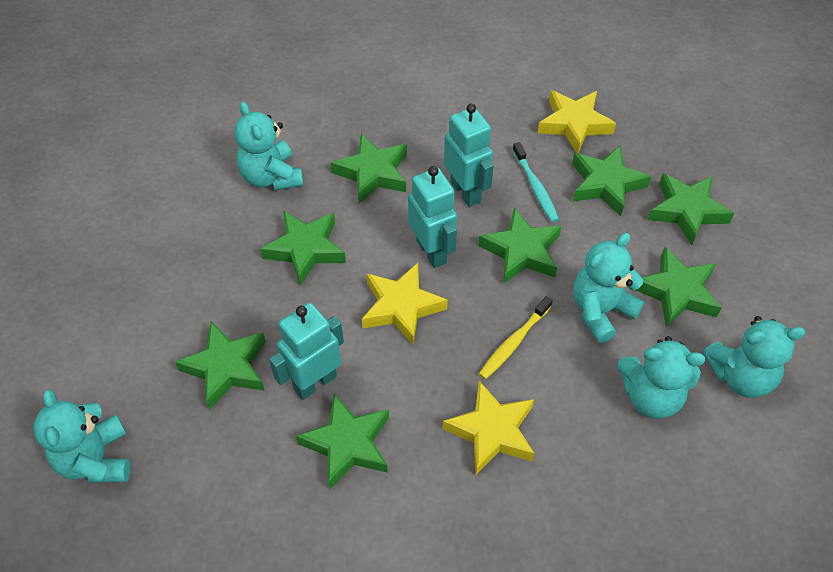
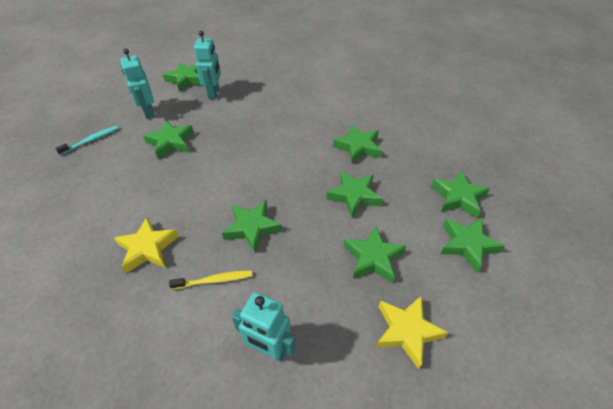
turquoise teddy bear: 5 -> 0
yellow star: 3 -> 2

